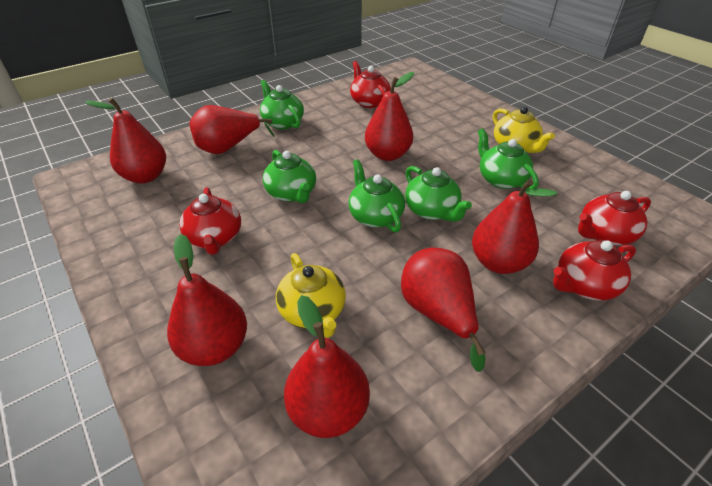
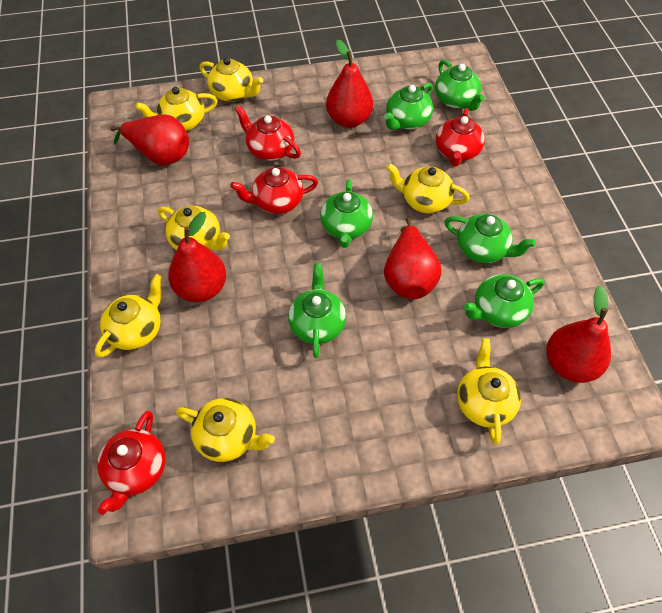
green teapot: 5 -> 6
red pear: 7 -> 5
yellow teapot: 2 -> 7

